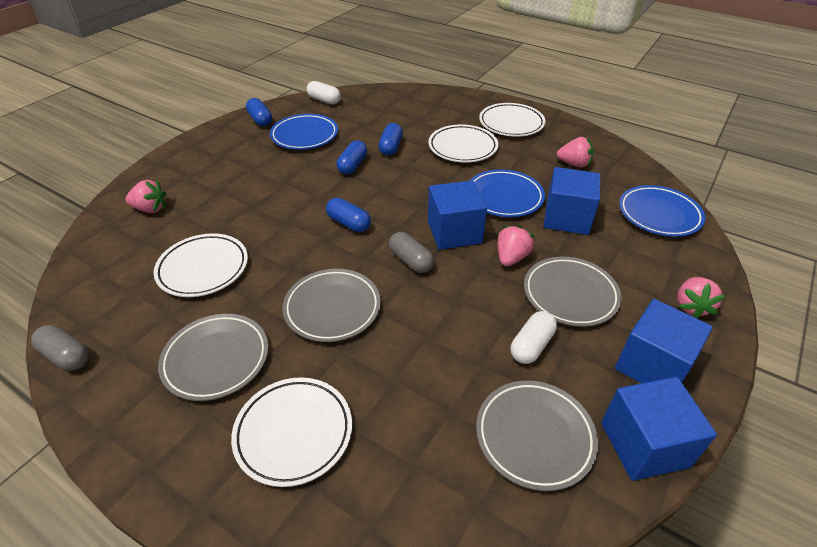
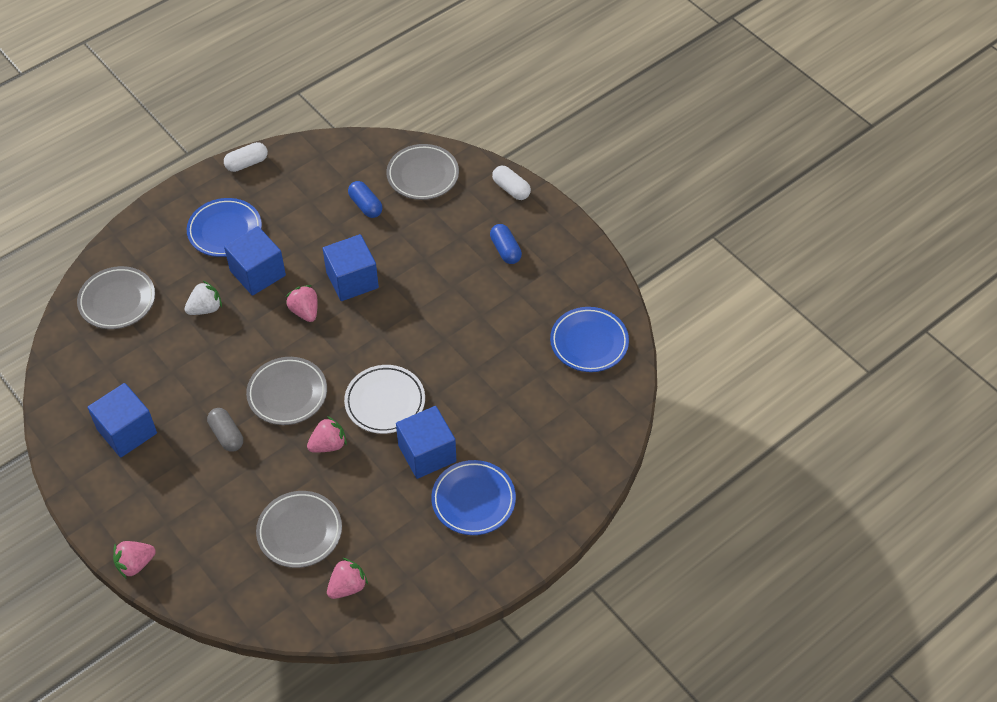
blue capsule: 4 -> 2
grey capsule: 2 -> 1
white plate: 4 -> 1
white strawberry: 0 -> 1

